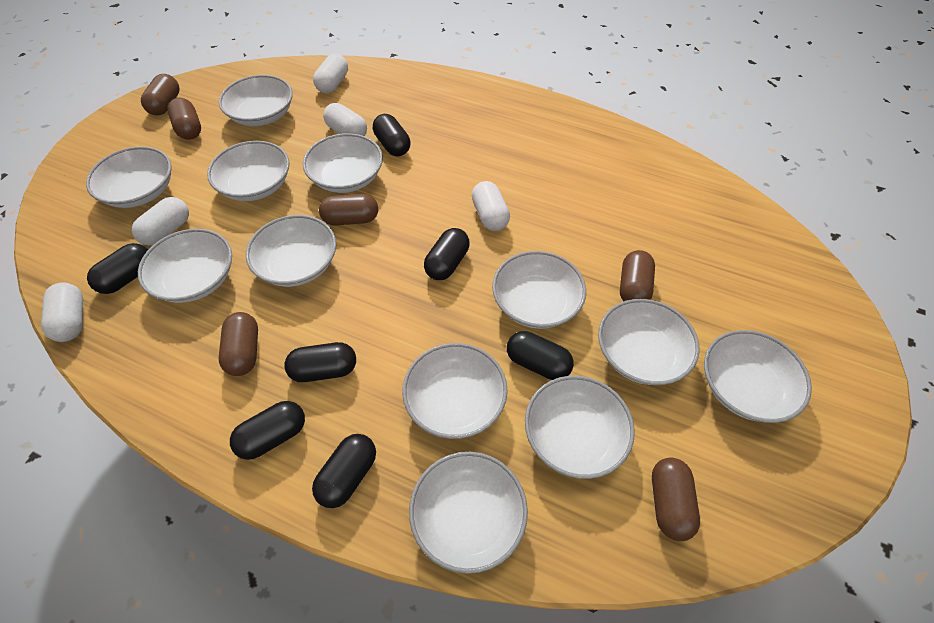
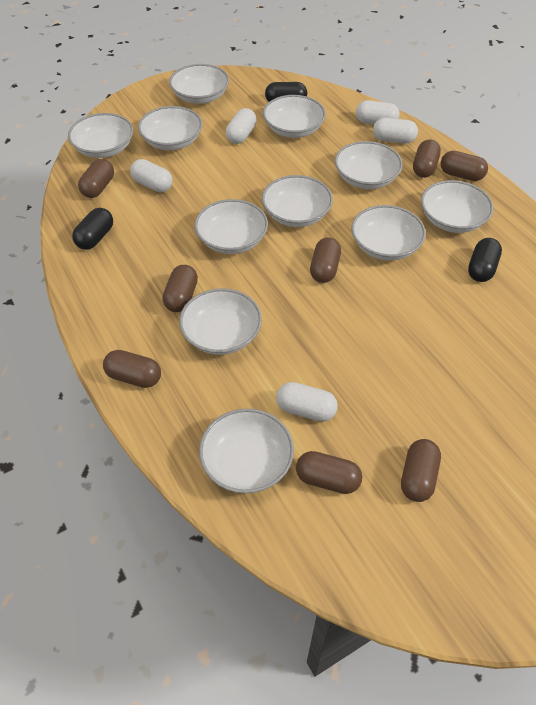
black capsule: 7 -> 3
brown capsule: 6 -> 8
white bowl: 12 -> 11

